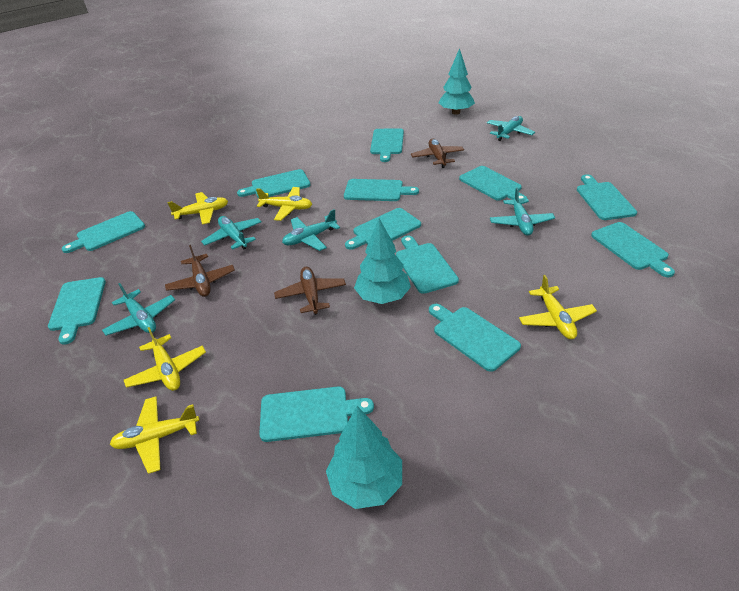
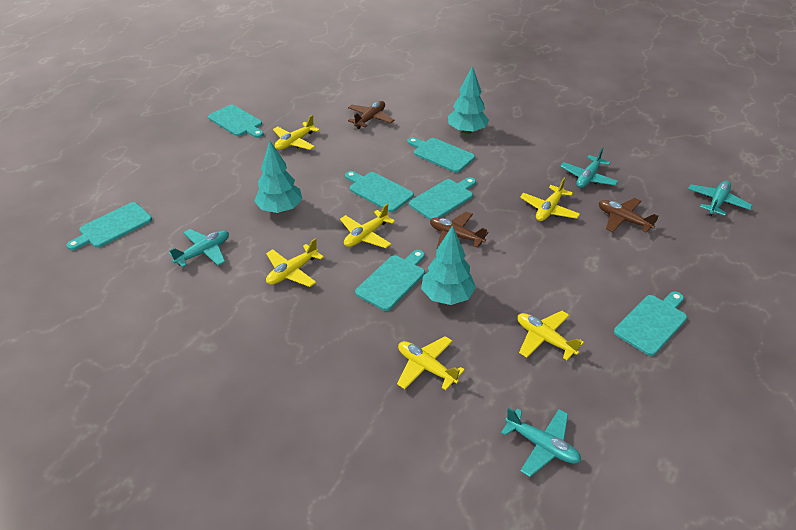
turquoise cutting board: 12 -> 7
turquoise plane: 5 -> 4
yellow plane: 5 -> 6

